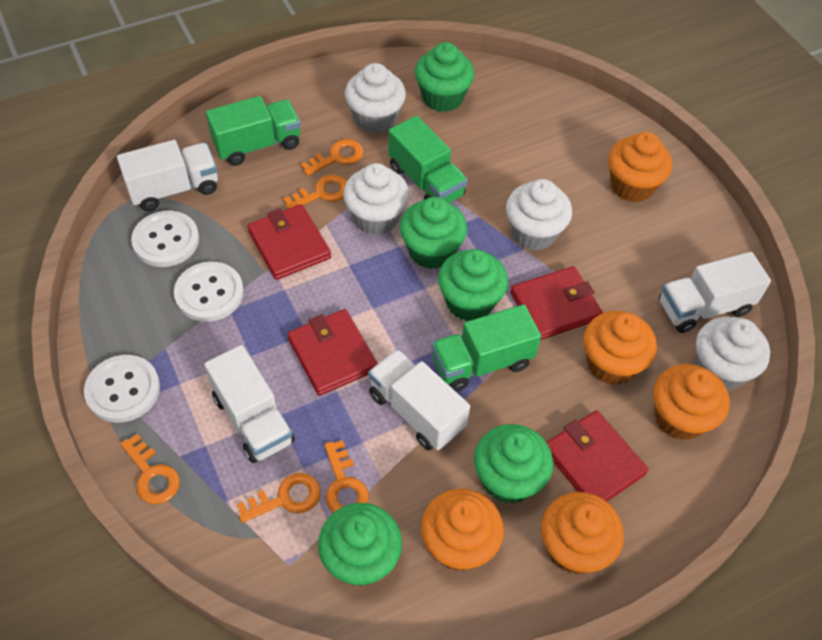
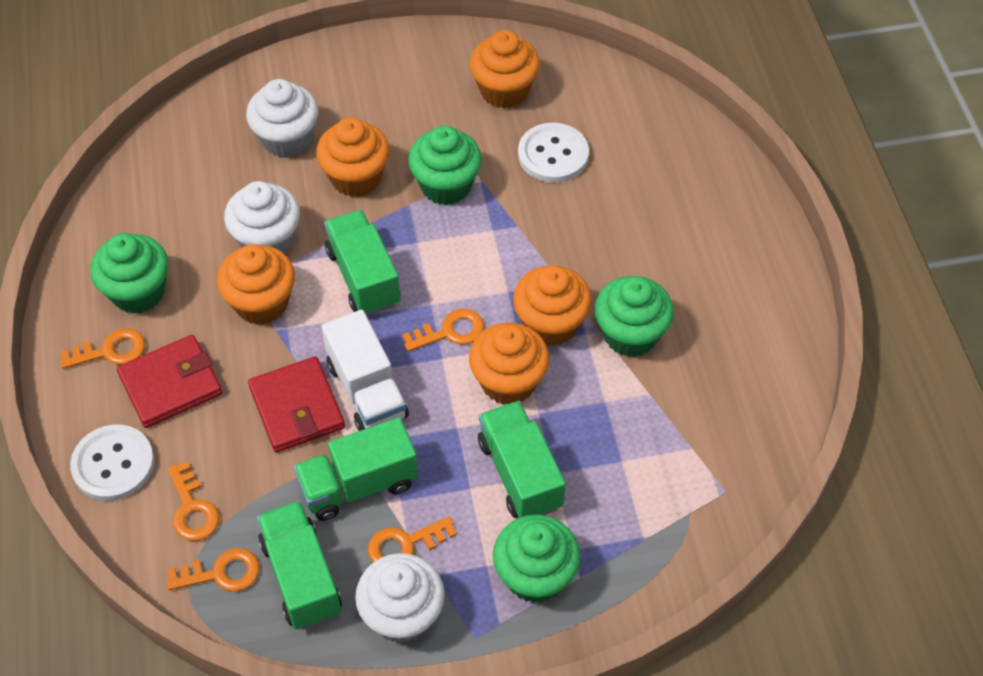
green cupcake: 5 -> 4
green truck: 3 -> 4
red wallet: 4 -> 2
white button: 3 -> 2
white cupcake: 4 -> 3
white truck: 4 -> 1

